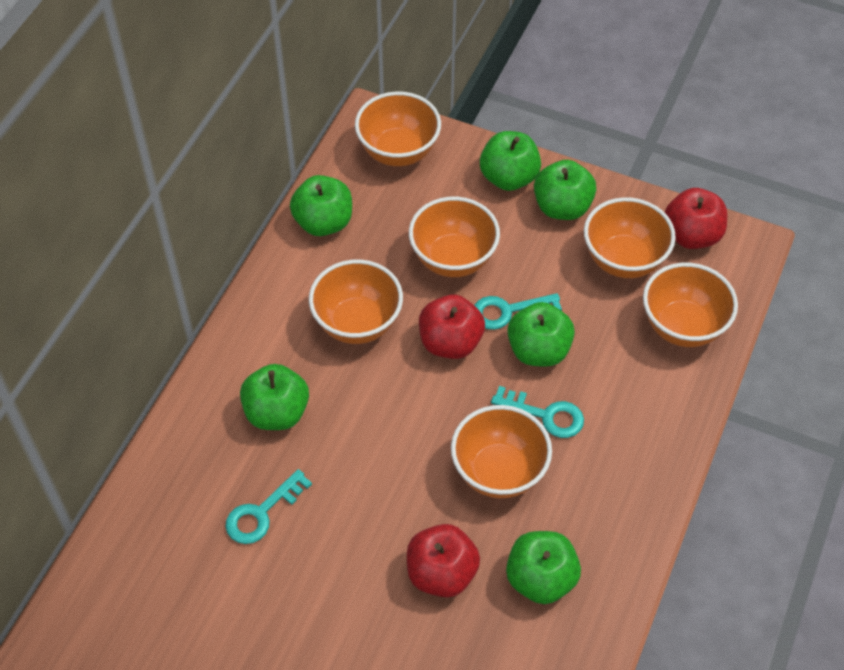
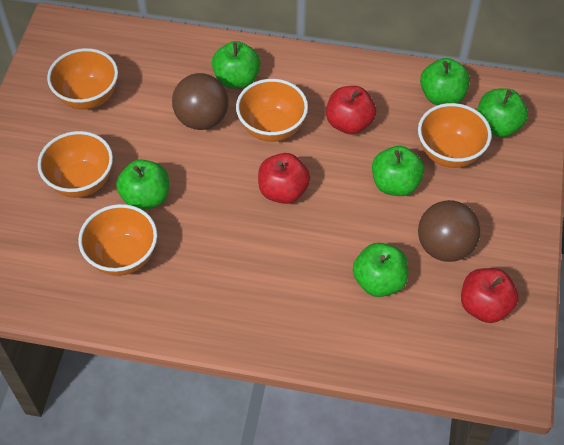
brown ball: 0 -> 2
orange bowl: 6 -> 5
turquoise key: 3 -> 0

